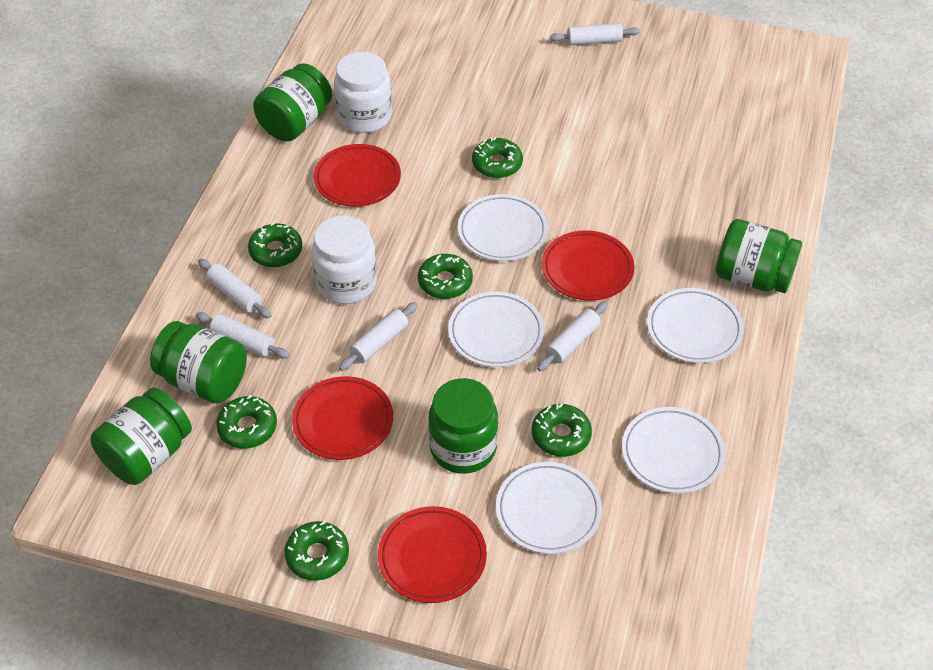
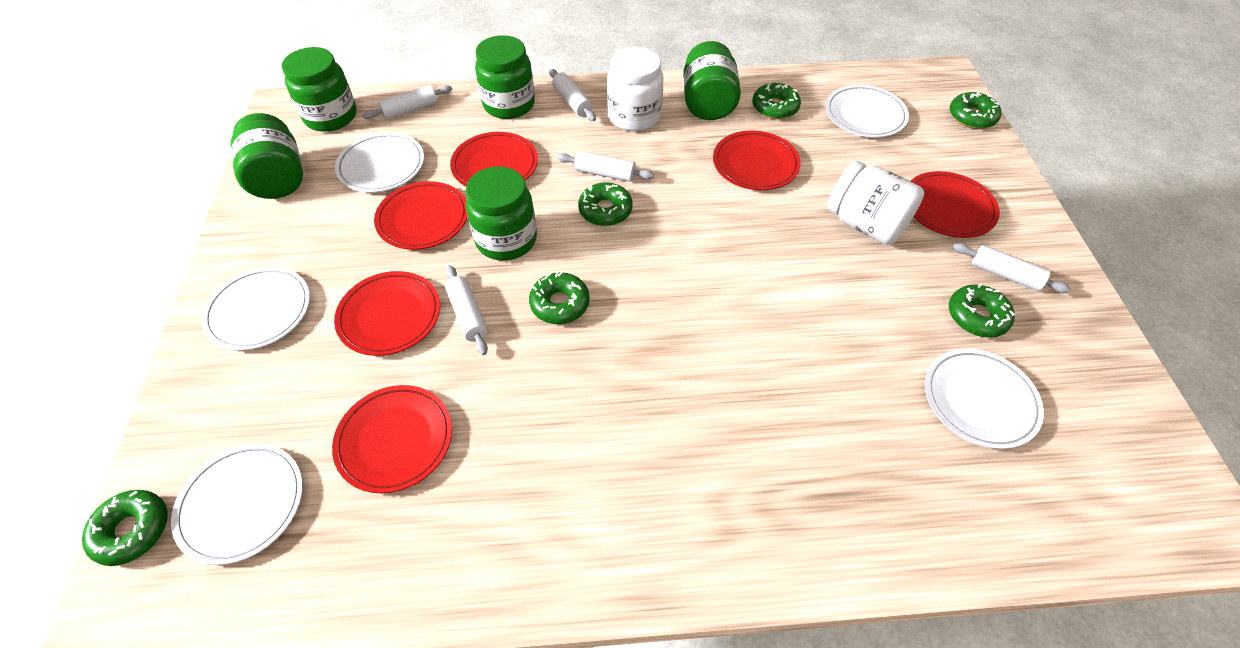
red plate: 4 -> 6

